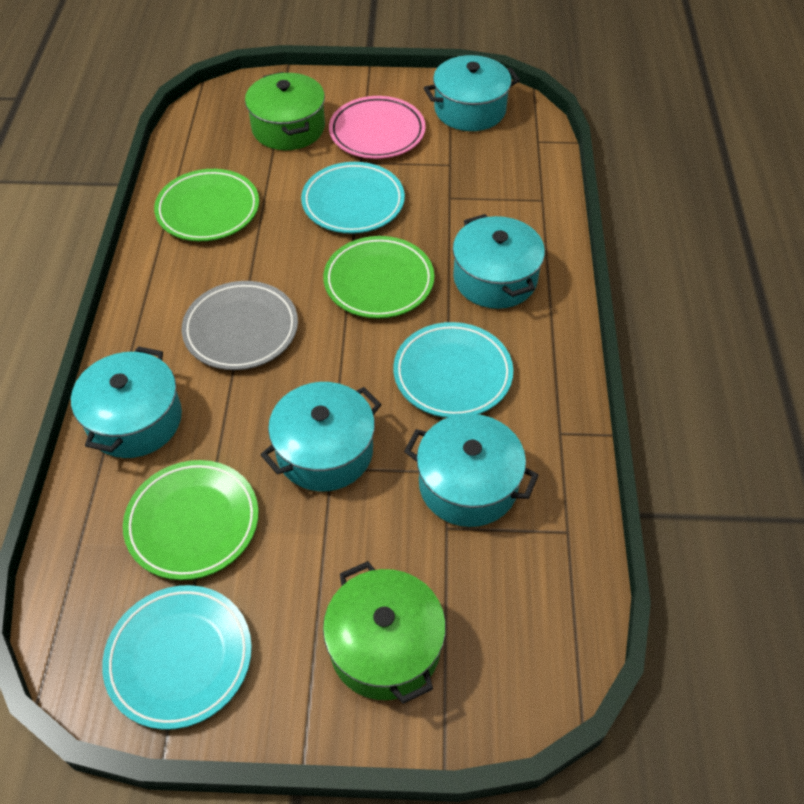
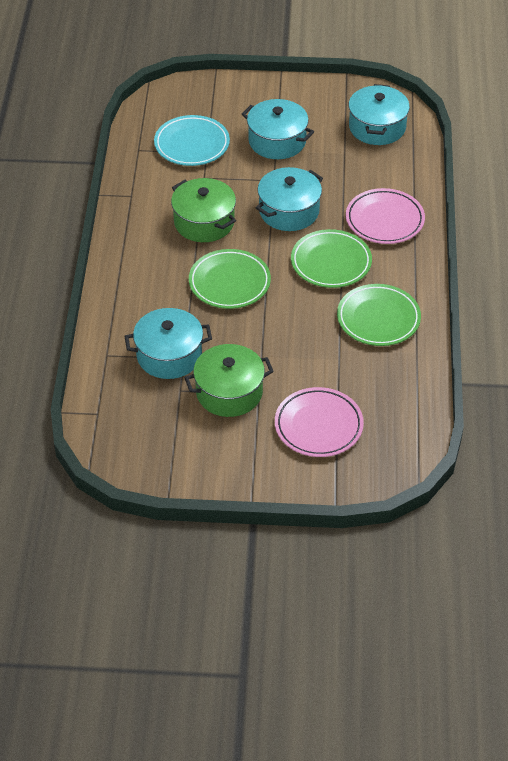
grey plate: 1 -> 0
pink plate: 1 -> 2
turquoise plate: 3 -> 1
turquoise pot: 5 -> 4

